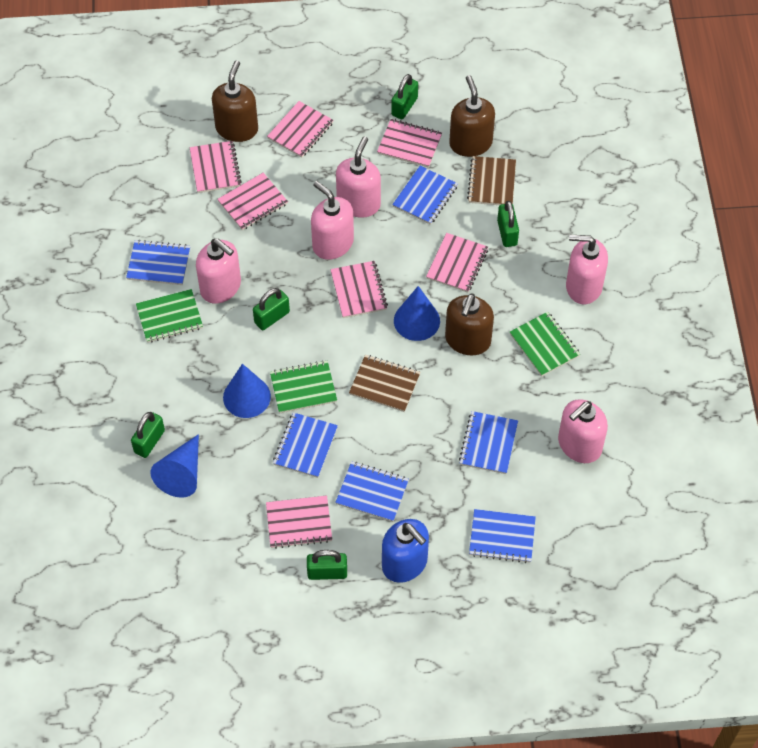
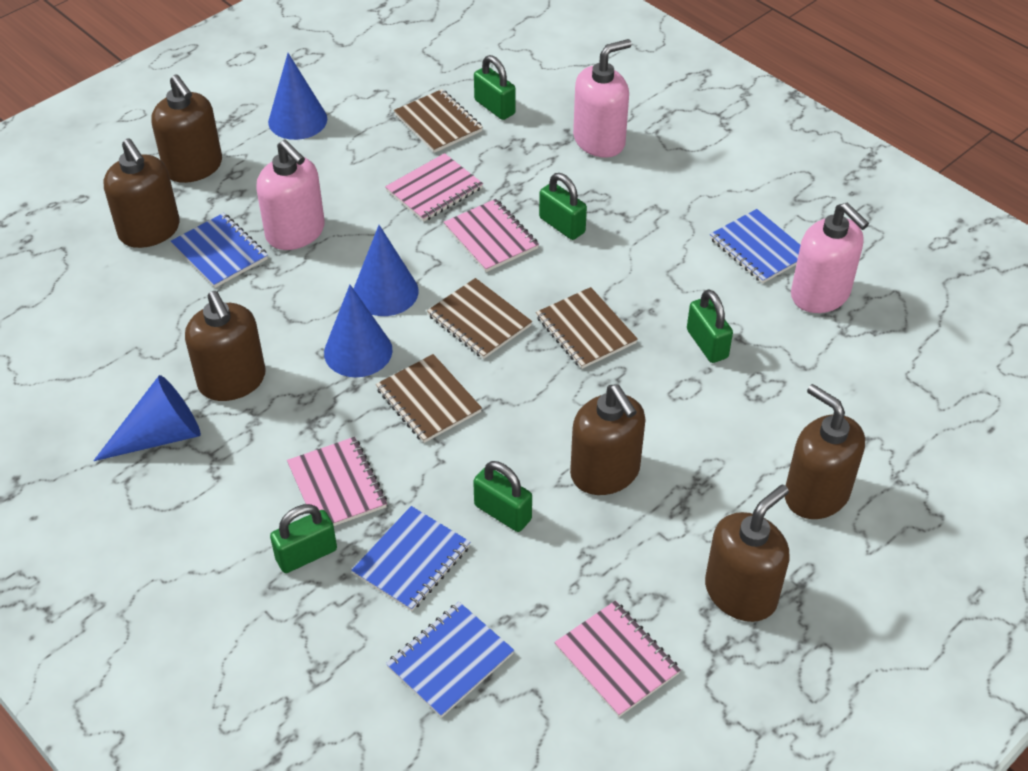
blue cone: 3 -> 4
blue notebook: 6 -> 4
blue soap dispenser: 1 -> 0
brown notebook: 2 -> 4
brown soap dispenser: 3 -> 6
green notebook: 3 -> 0
pink notebook: 7 -> 4
pink soap dispenser: 5 -> 3

